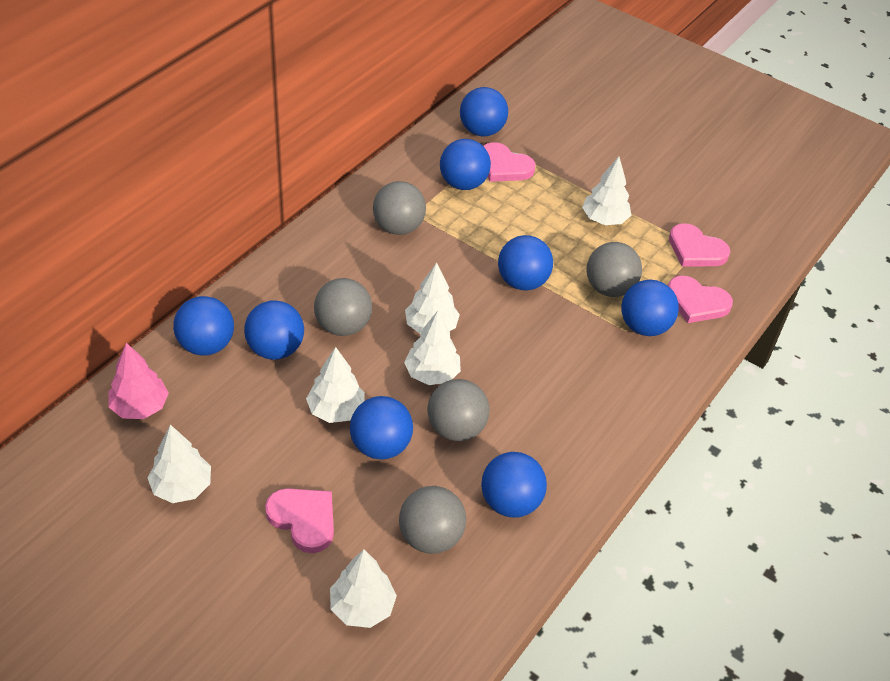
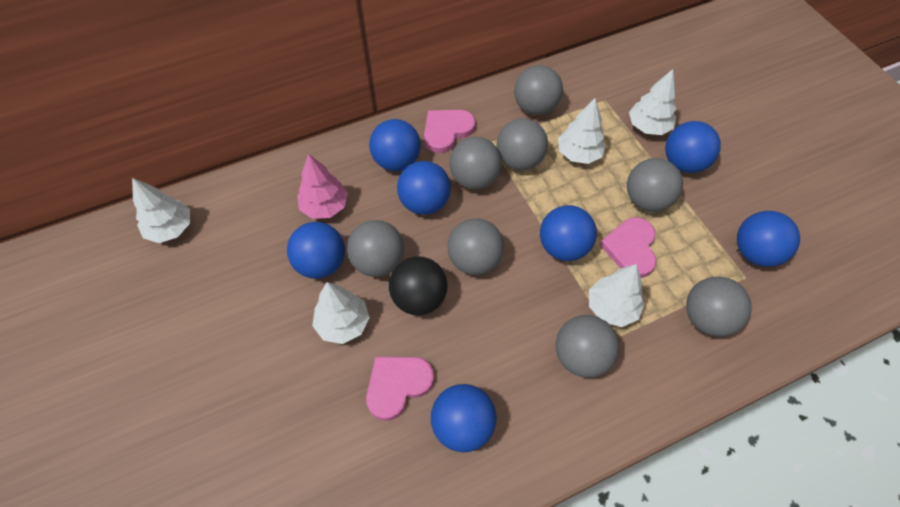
black ball: 0 -> 1
blue ball: 8 -> 7
grey ball: 5 -> 8
pink heart: 4 -> 3
white tree: 6 -> 5

